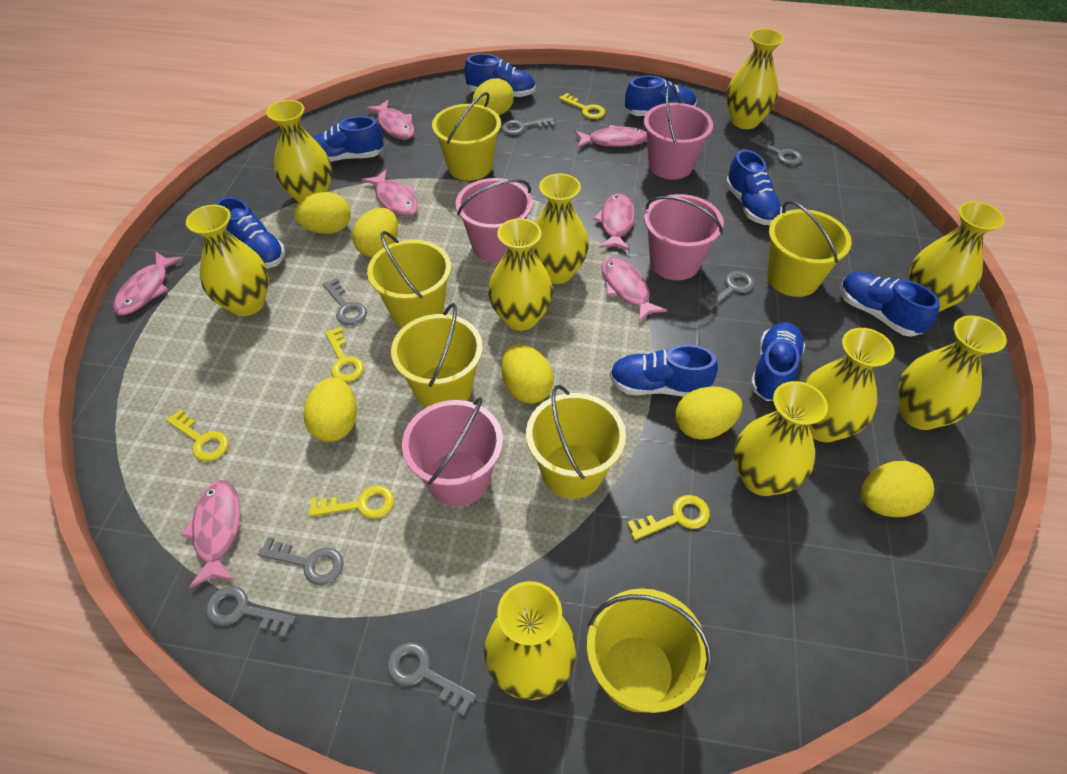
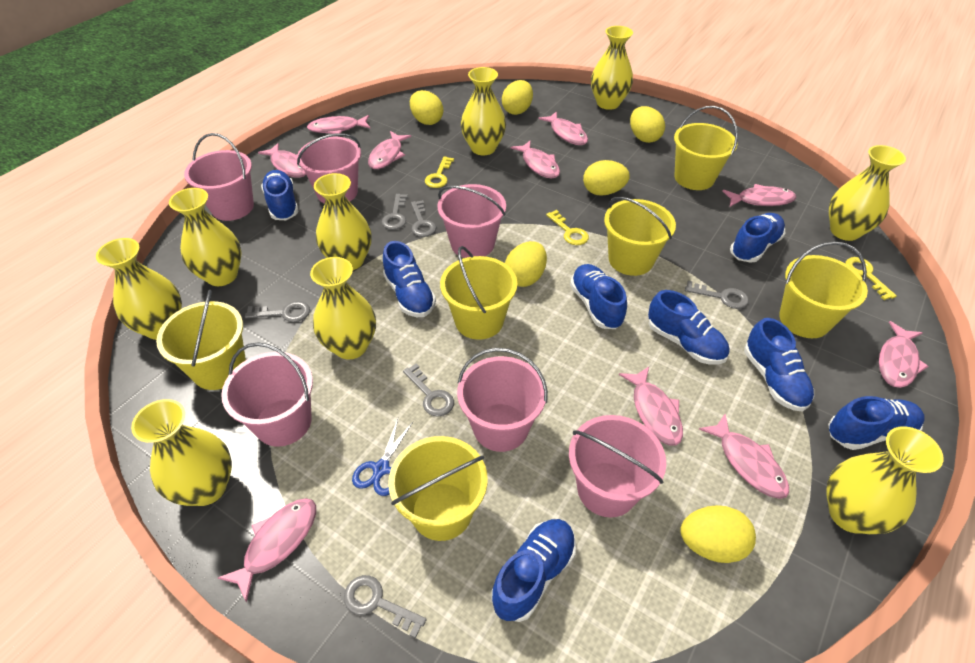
blue scissors: 0 -> 1
grey key: 7 -> 6
pink bucket: 4 -> 6
pink fish: 7 -> 10
yellow egg: 7 -> 6
yellow key: 5 -> 3
yellow vase: 10 -> 9

